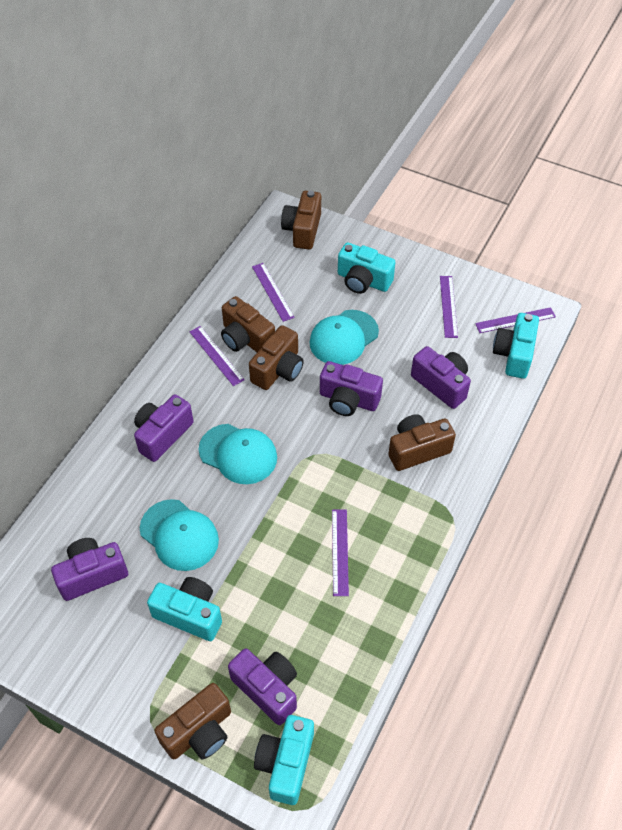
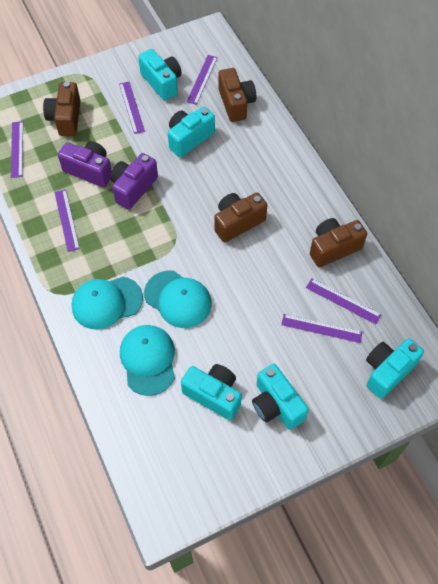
brown camera: 5 -> 4
purple camera: 5 -> 2
purple ruler: 5 -> 6
turquoise camera: 4 -> 5

